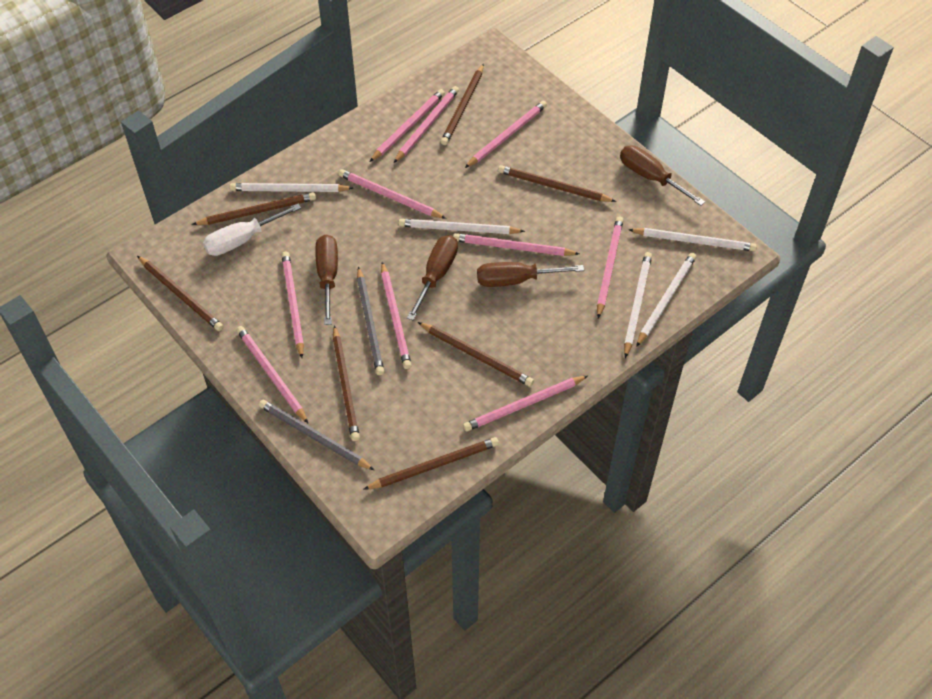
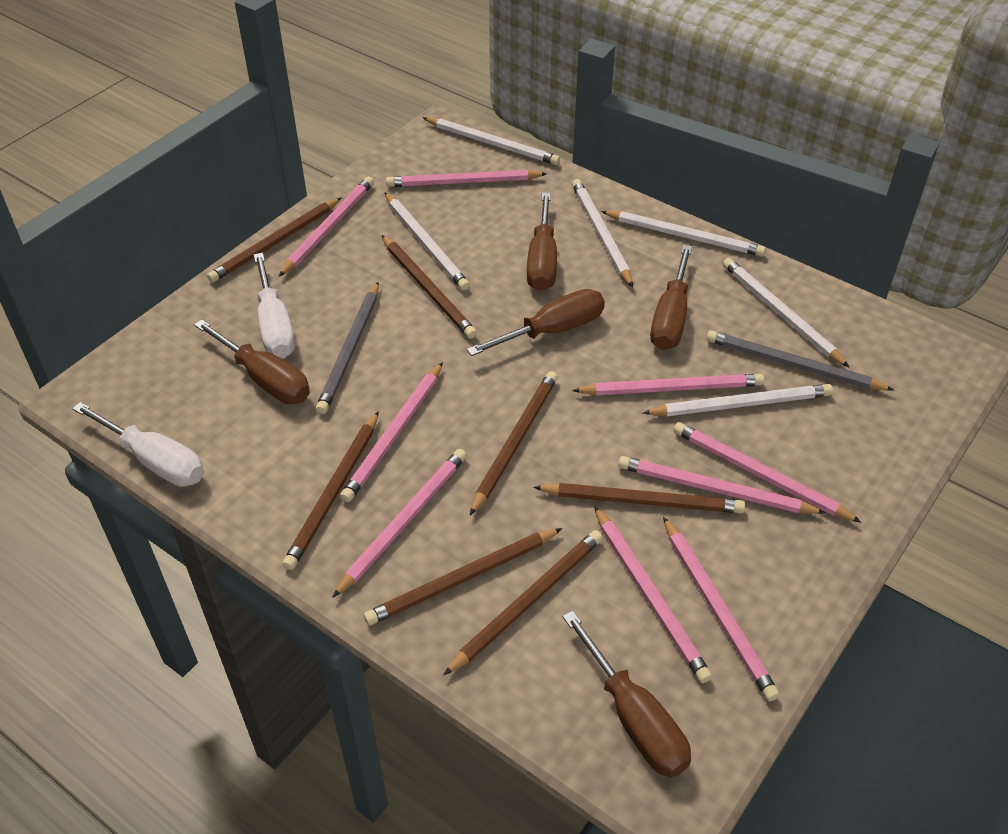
brown screwdriver: 4 -> 5
pink pencil: 10 -> 9
white pencil: 5 -> 6
white screwdriver: 1 -> 2

